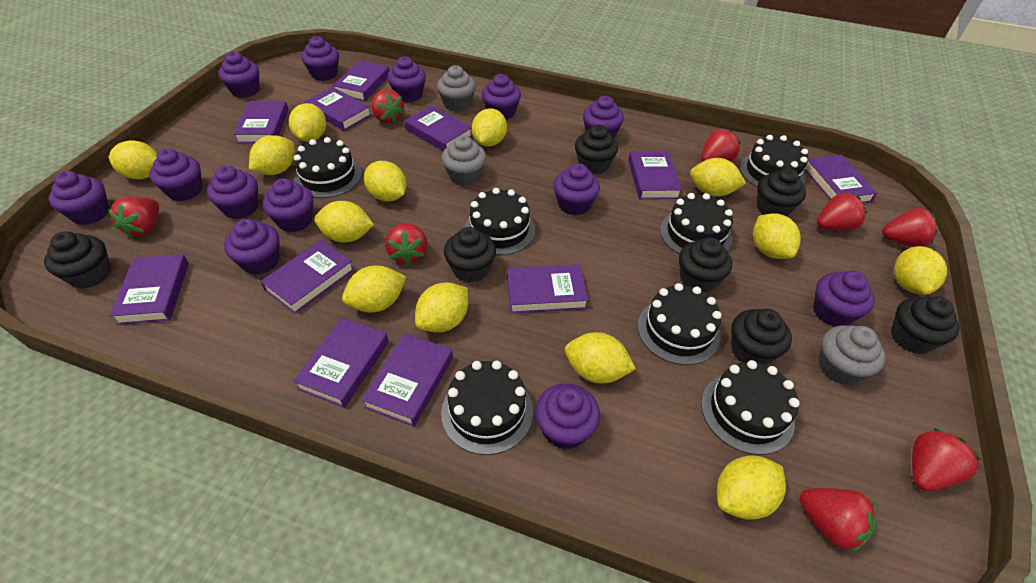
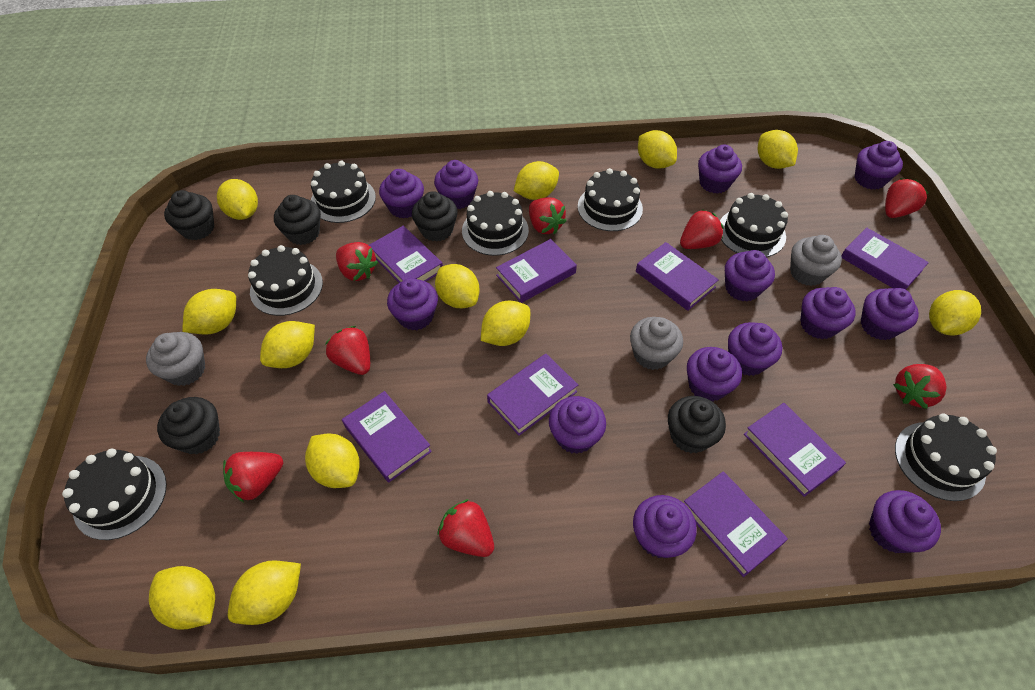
black cupcake: 7 -> 5
purple book: 11 -> 8
yellow lemon: 13 -> 12

